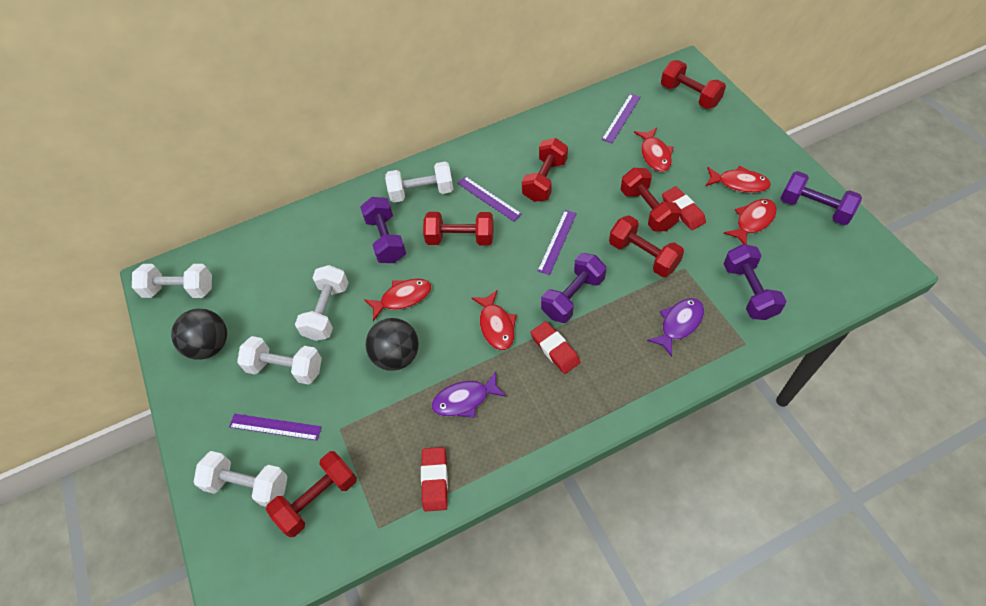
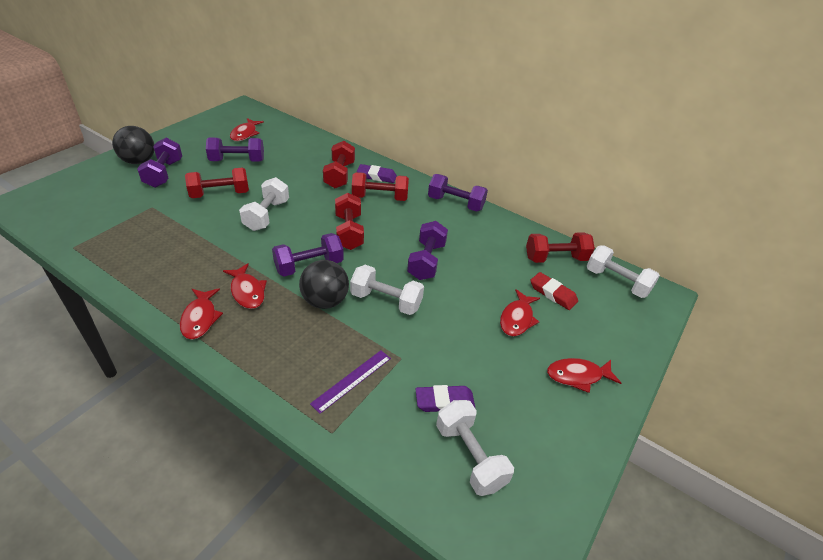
purple dumbbell: 4 -> 5
purple eraser: 0 -> 2
purple fish: 2 -> 0
purple ruler: 4 -> 1
red dumbbell: 6 -> 5
red eraser: 3 -> 1
white dumbbell: 5 -> 4

